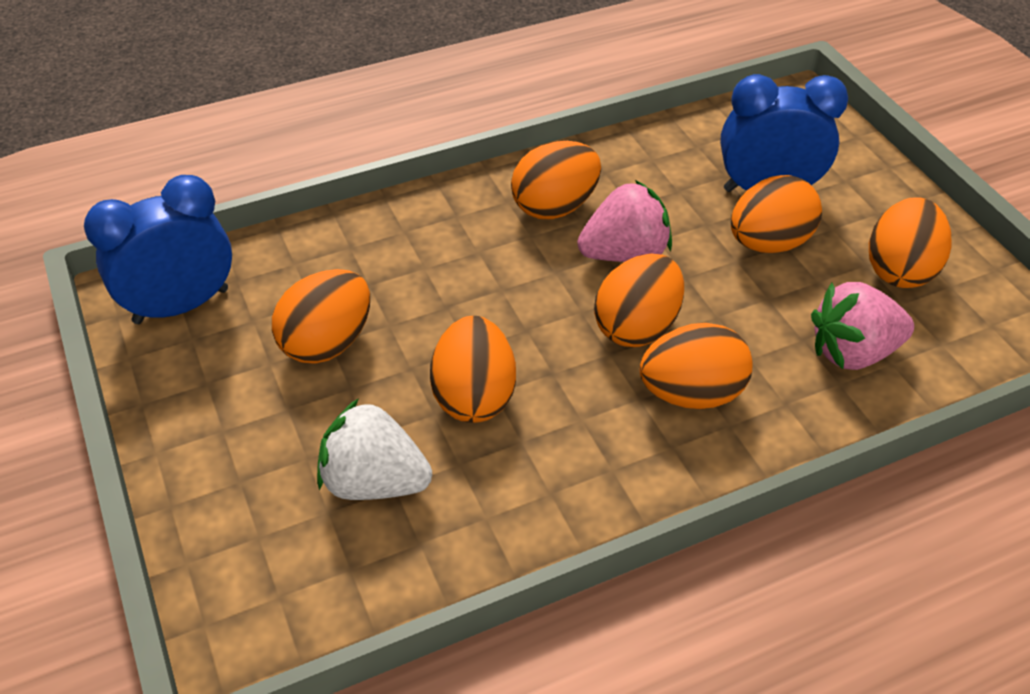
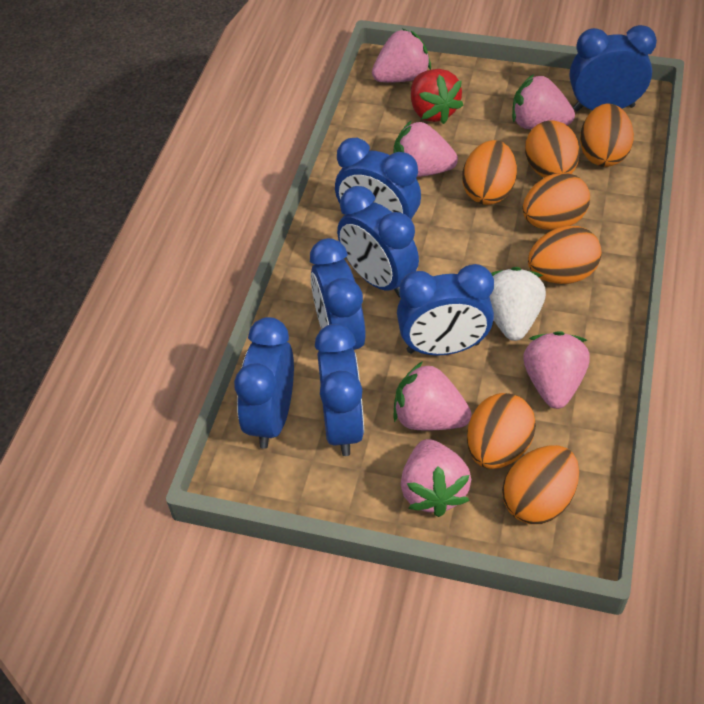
blue clock: 2 -> 7
pink strawberry: 2 -> 6
red strawberry: 0 -> 1

